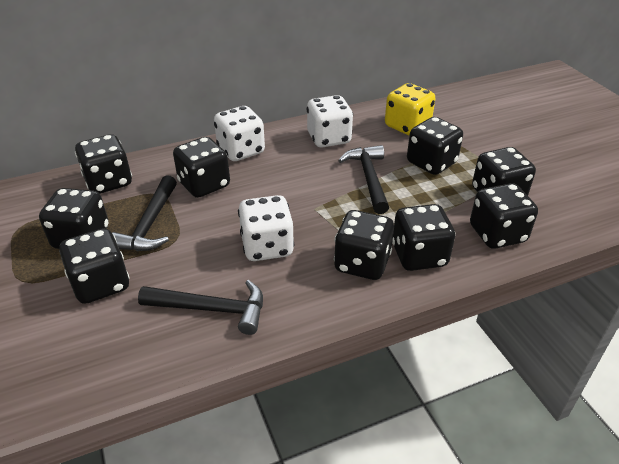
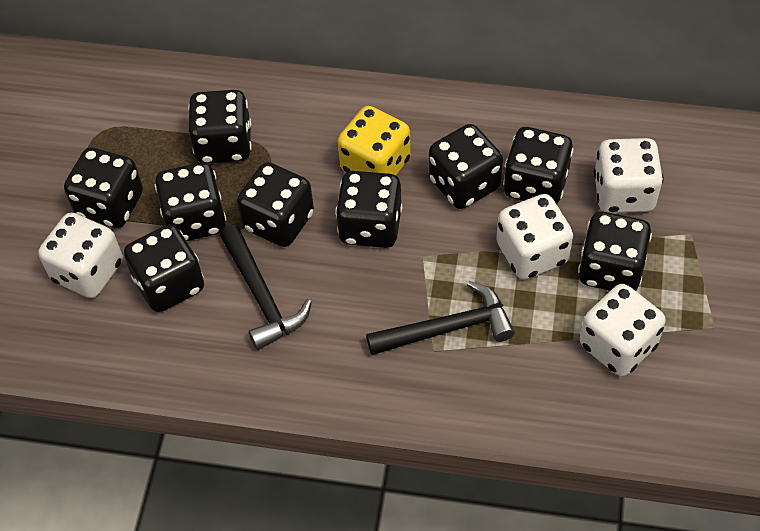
black hammer: 3 -> 2
white dice: 3 -> 4

